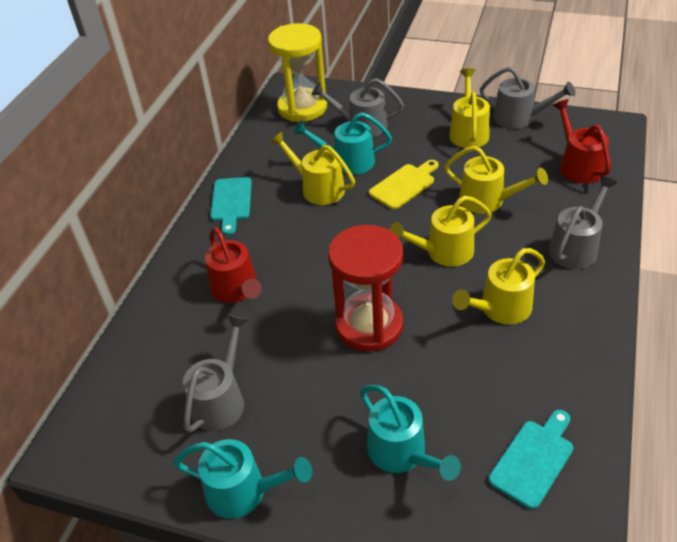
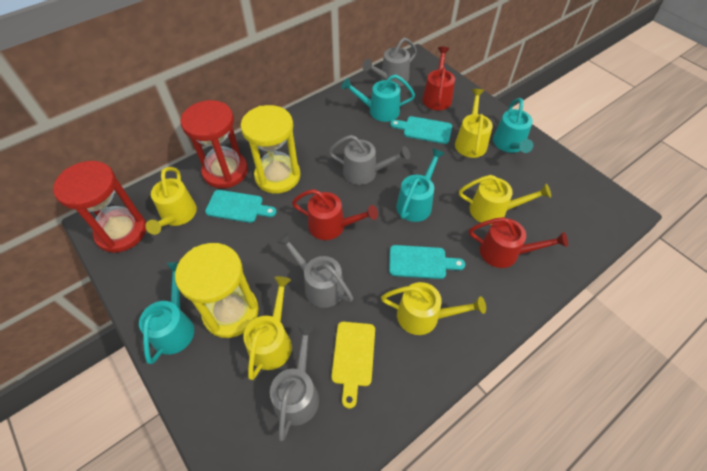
red hourglass: 1 -> 2
red watering can: 2 -> 3
turquoise cutting board: 2 -> 3
turquoise watering can: 3 -> 4
yellow hourglass: 1 -> 2

